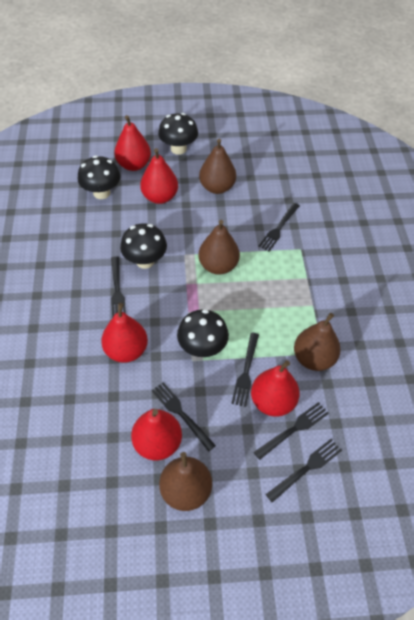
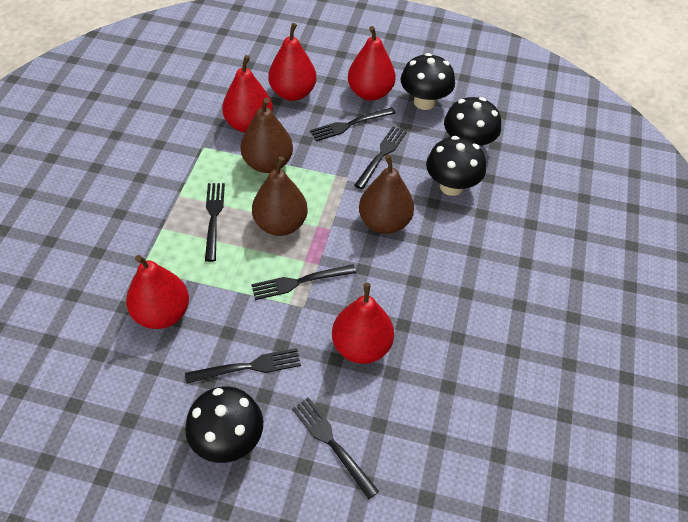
brown pear: 4 -> 3

